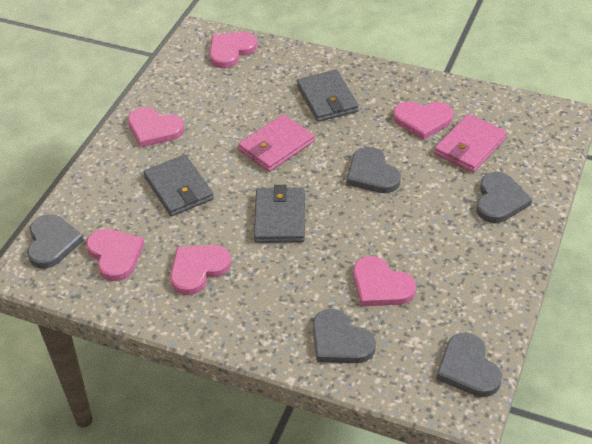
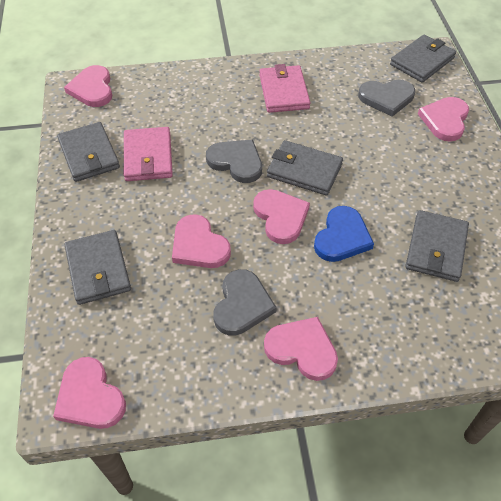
blue heart: 0 -> 1
grey heart: 5 -> 3
grey wallet: 3 -> 5

